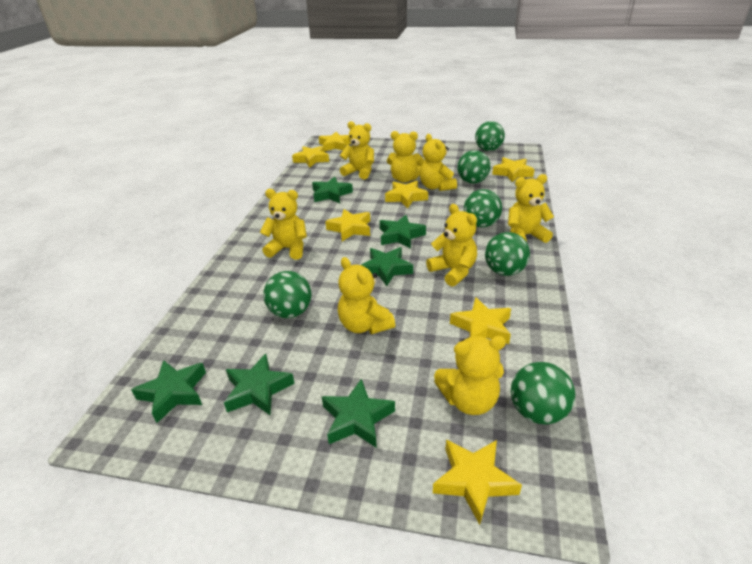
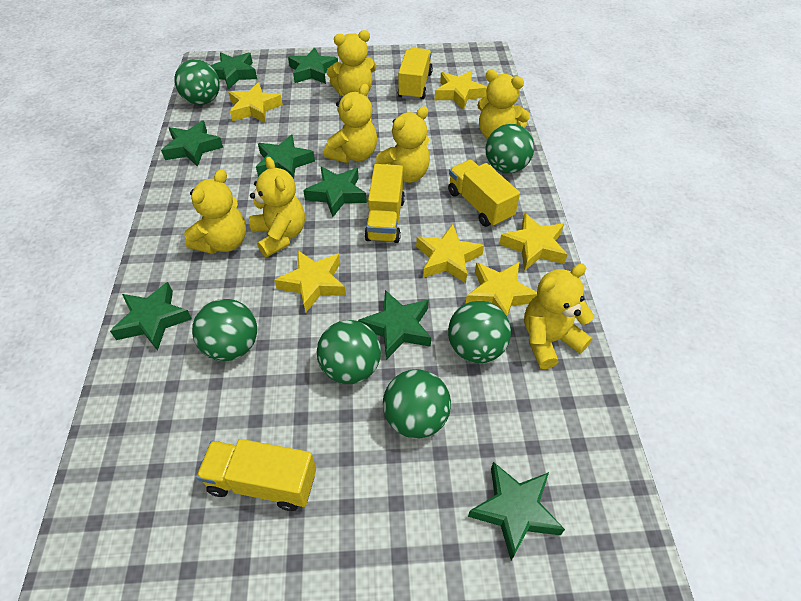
green star: 6 -> 8
yellow star: 7 -> 6
yellow teddy bear: 8 -> 7
yellow truck: 0 -> 4

